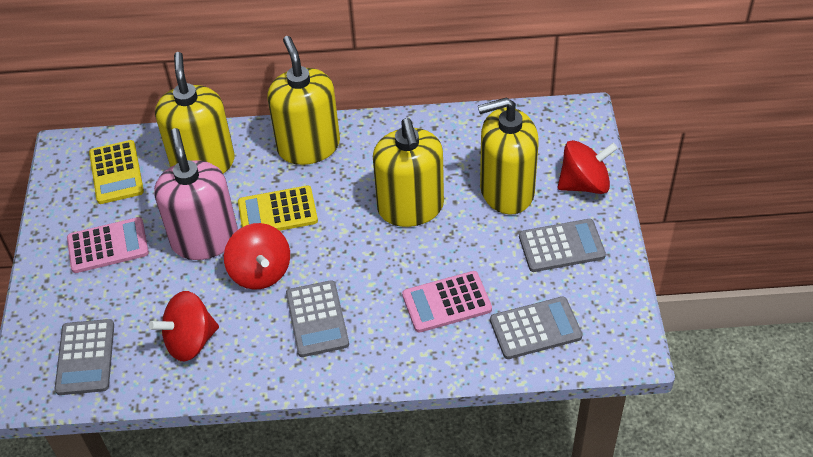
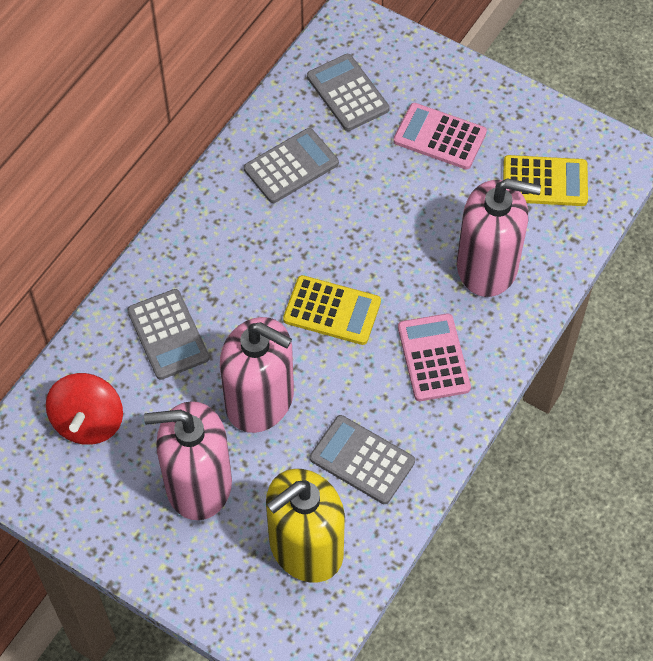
pink soap dispenser: 1 -> 3
red spinning top: 3 -> 1
yellow soap dispenser: 4 -> 1

